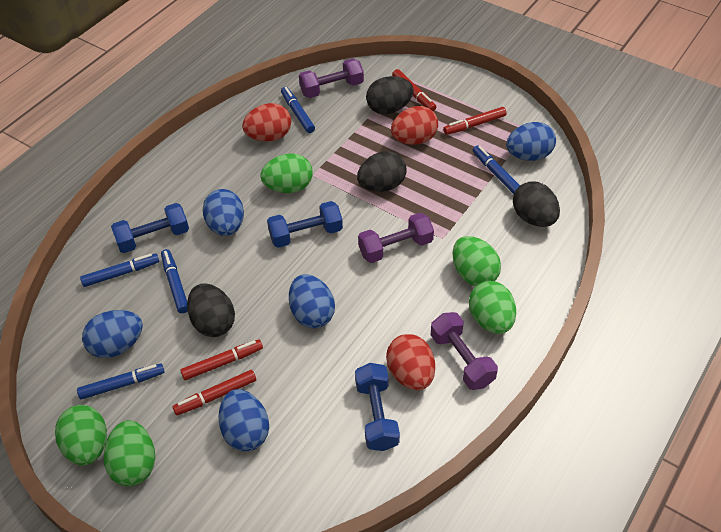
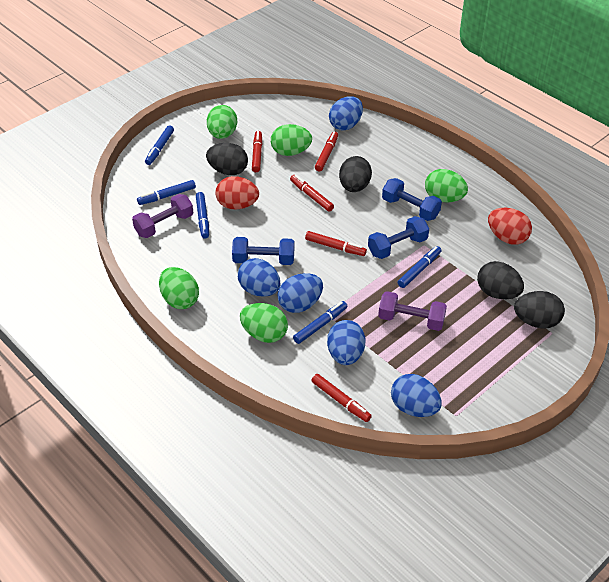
purple dumbbell: 3 -> 2
red egg: 3 -> 2
red marker: 4 -> 5

